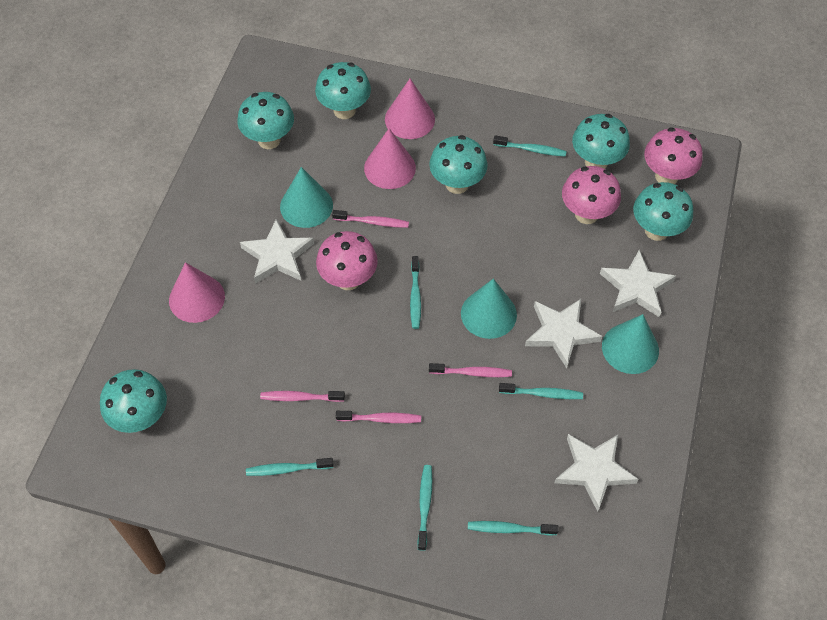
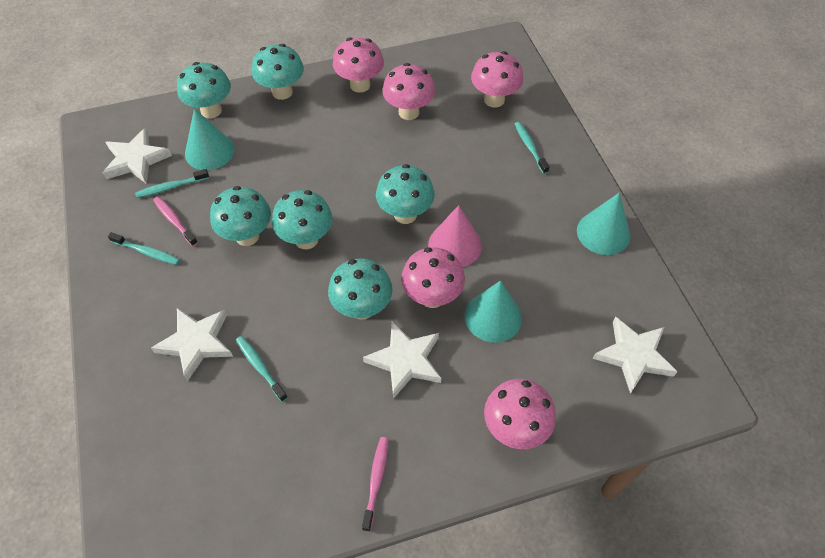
pink cone: 3 -> 1
pink mushroom: 3 -> 5
pink toothbrush: 4 -> 2
turquoise toothbrush: 6 -> 4

